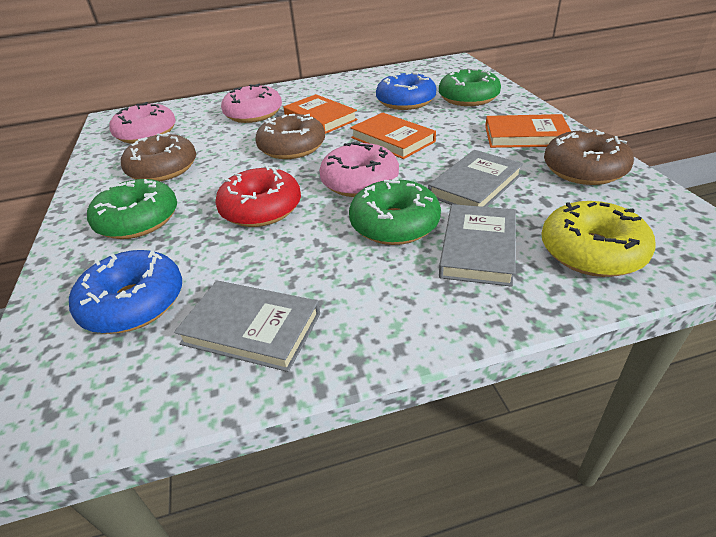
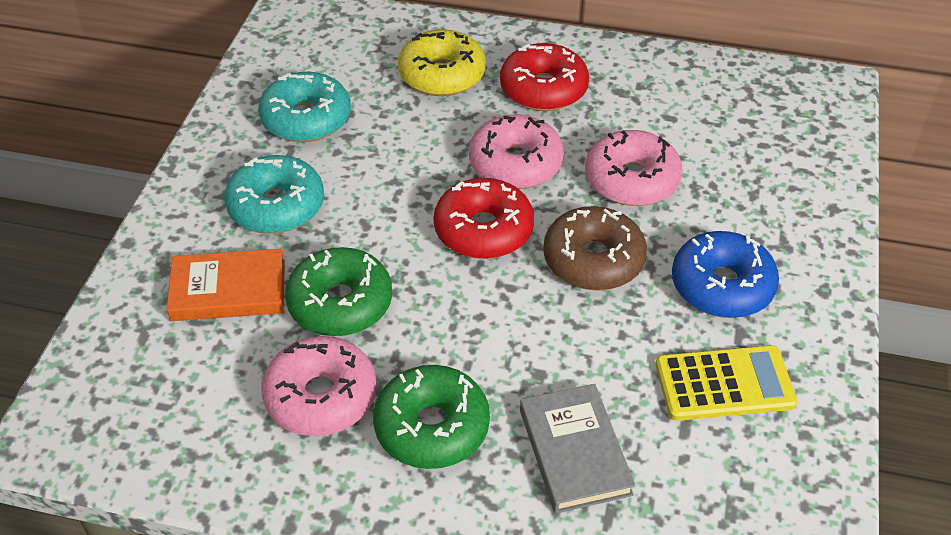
blue donut: 2 -> 1
brown donut: 3 -> 1
green donut: 3 -> 2
grey book: 3 -> 1
orange book: 3 -> 1
red donut: 1 -> 2
turquoise donut: 0 -> 2
yellow calculator: 0 -> 1

